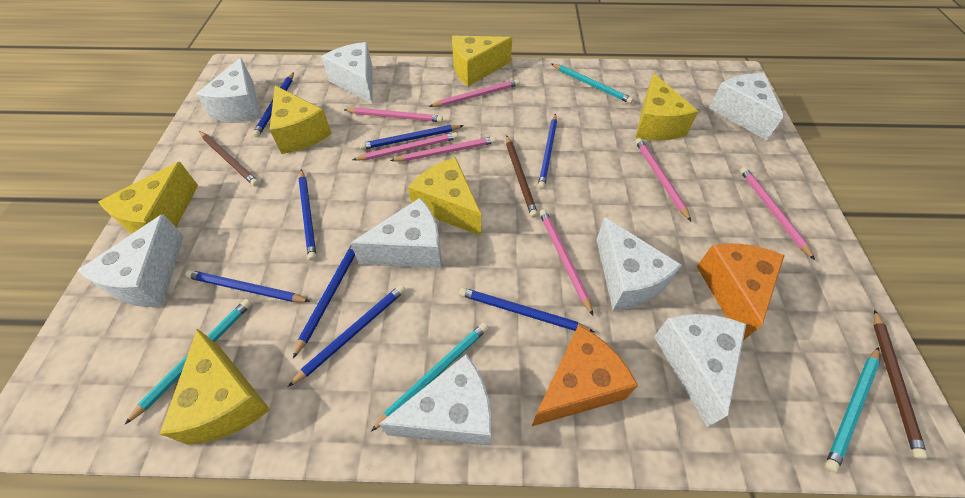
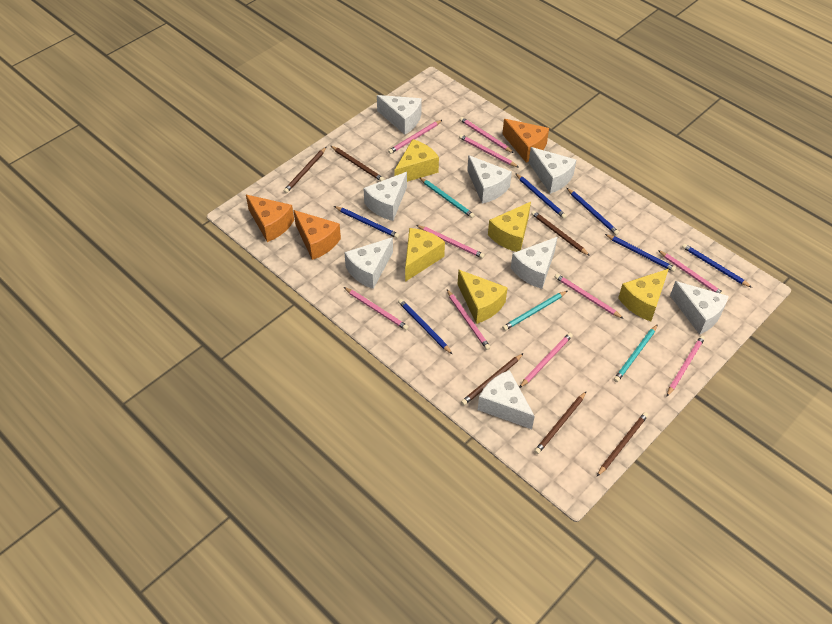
blue pencil: 8 -> 6
brown pencil: 3 -> 6
orange cheese: 2 -> 3
pink pencil: 7 -> 10
turquoise pencil: 4 -> 3
yellow cheese: 6 -> 5

